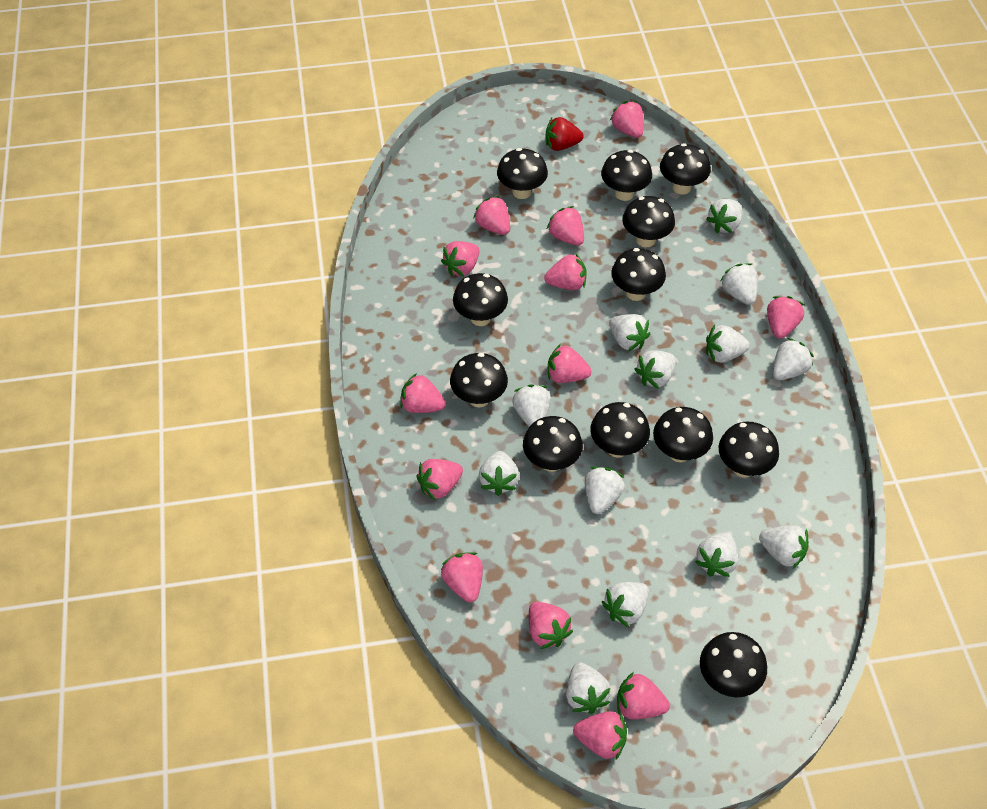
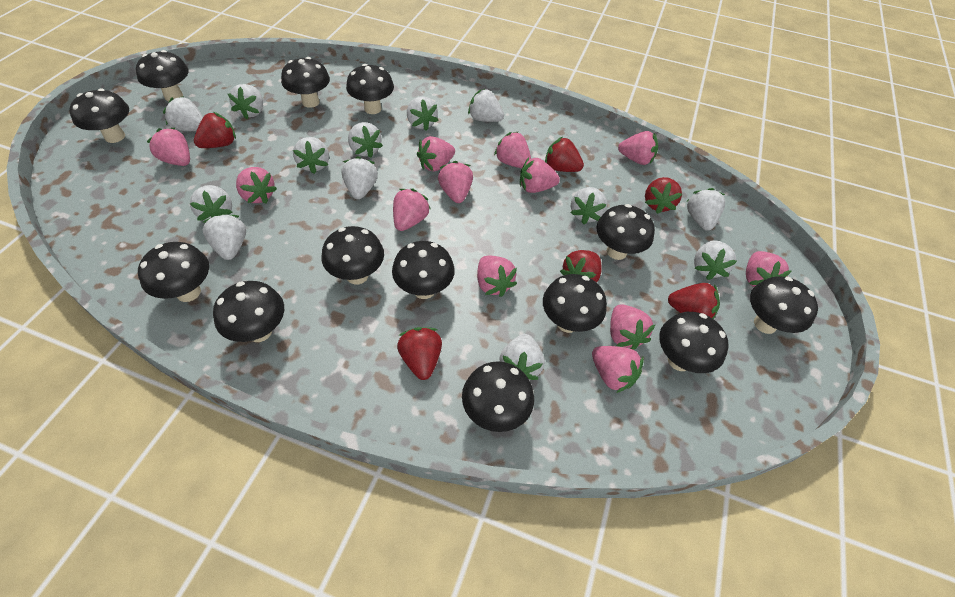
black mushroom: 12 -> 13
pink strawberry: 13 -> 12
red strawberry: 1 -> 6

